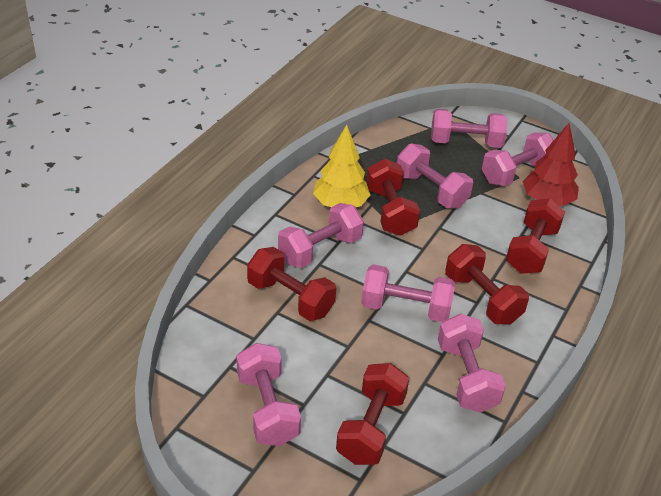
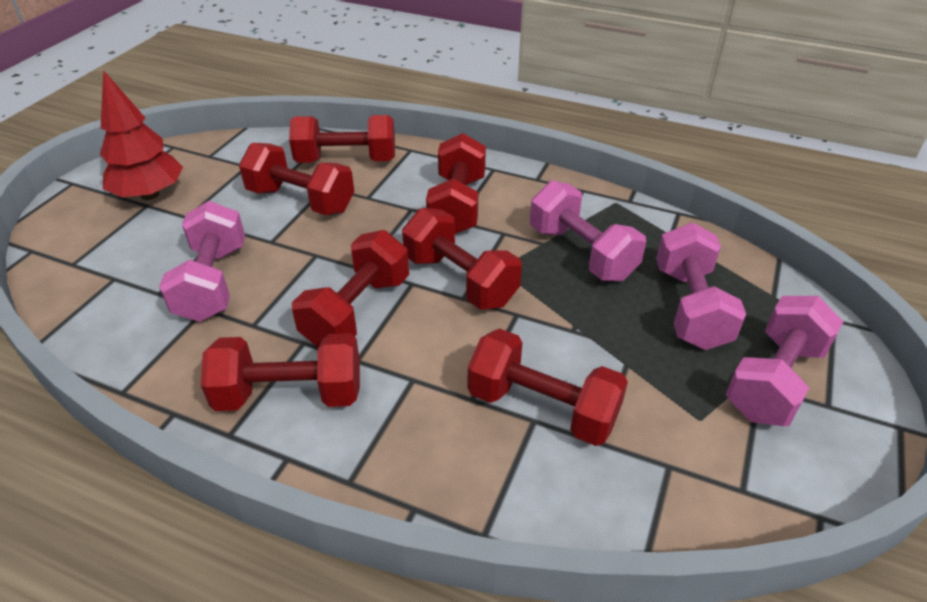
pink dumbbell: 7 -> 4
red dumbbell: 5 -> 7
yellow tree: 1 -> 0

